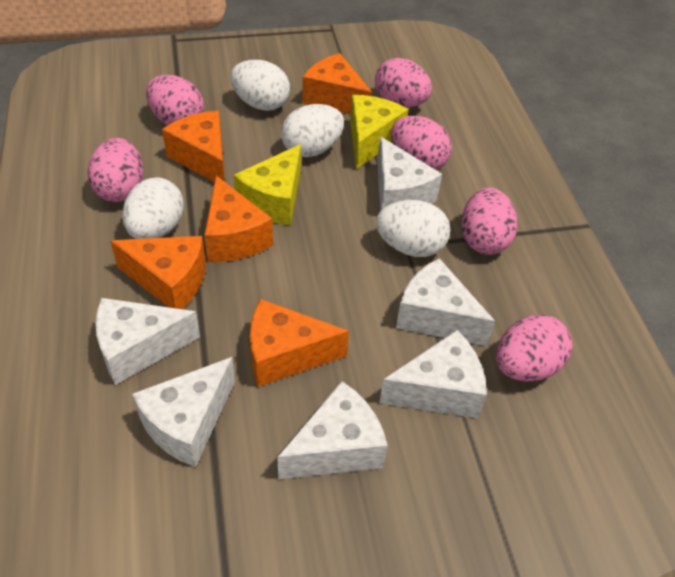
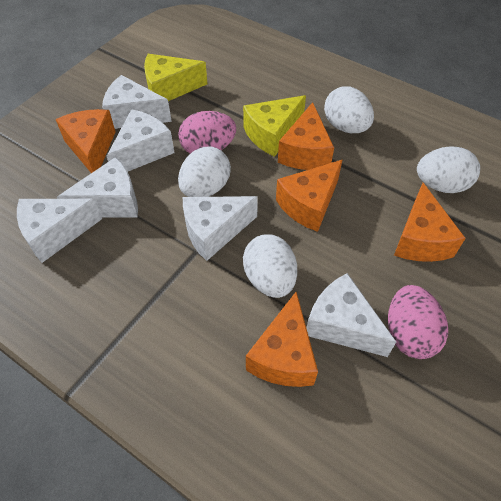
pink egg: 6 -> 2

